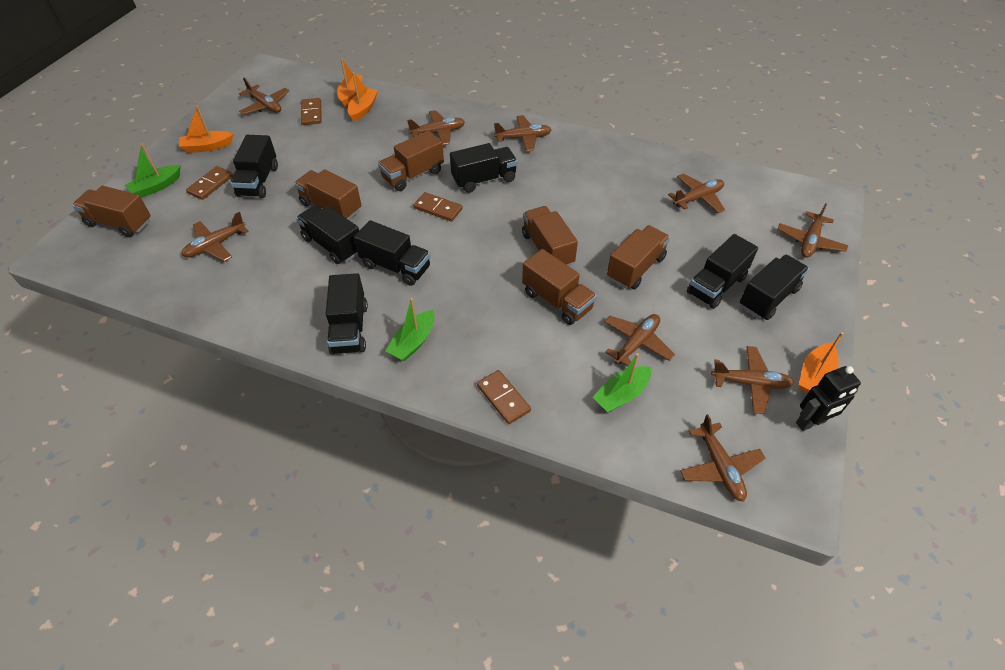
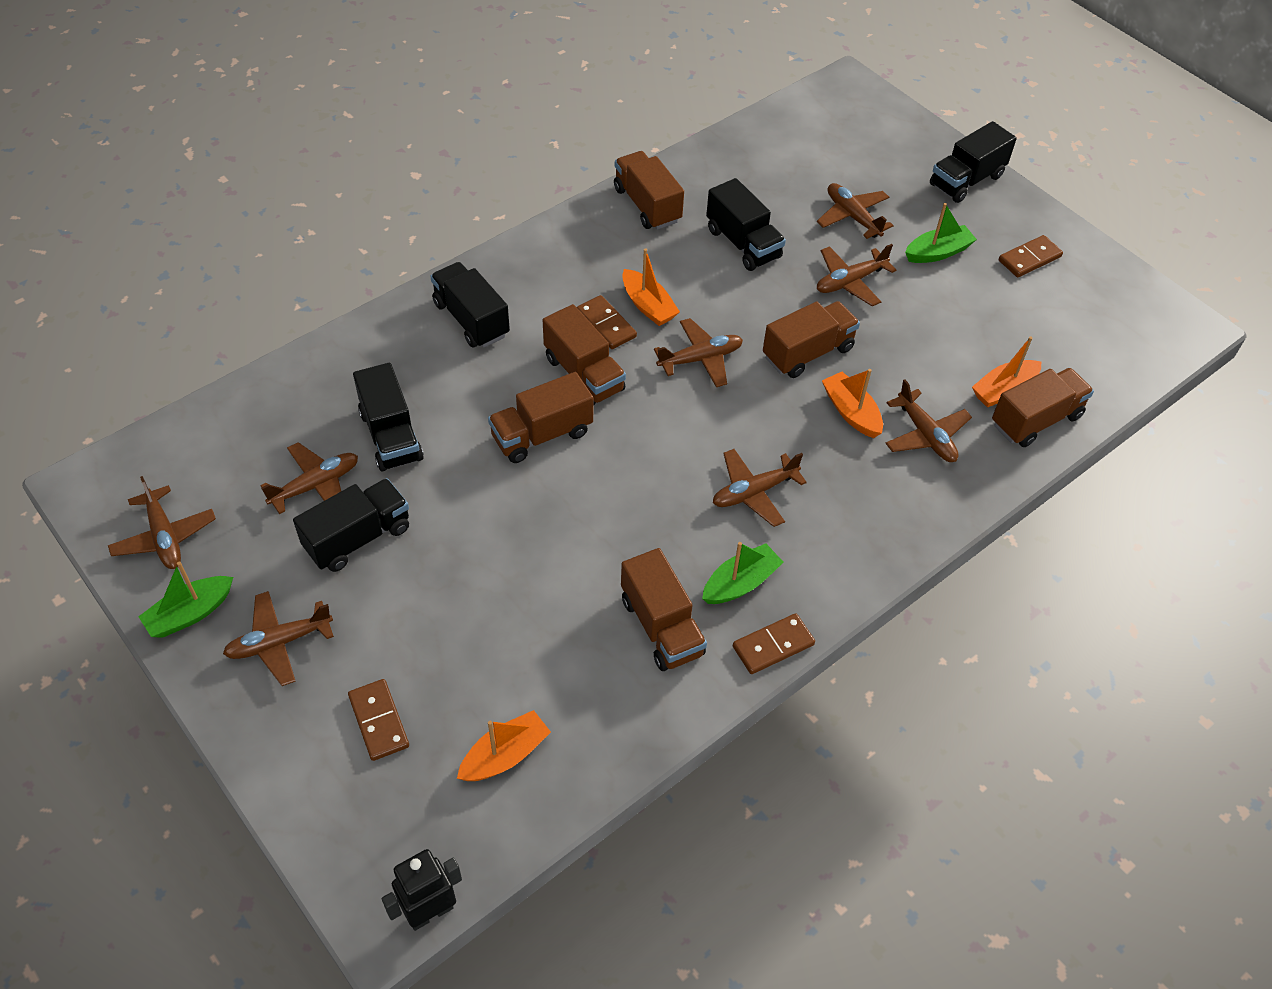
black truck: 7 -> 5
brown plane: 9 -> 8

